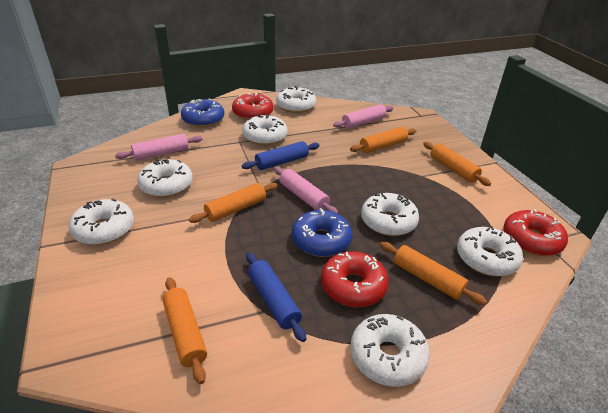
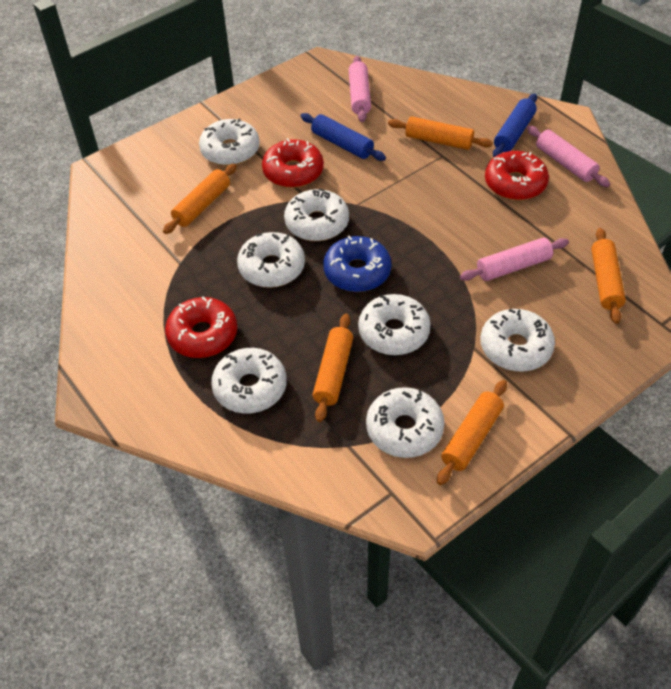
blue donut: 2 -> 1

